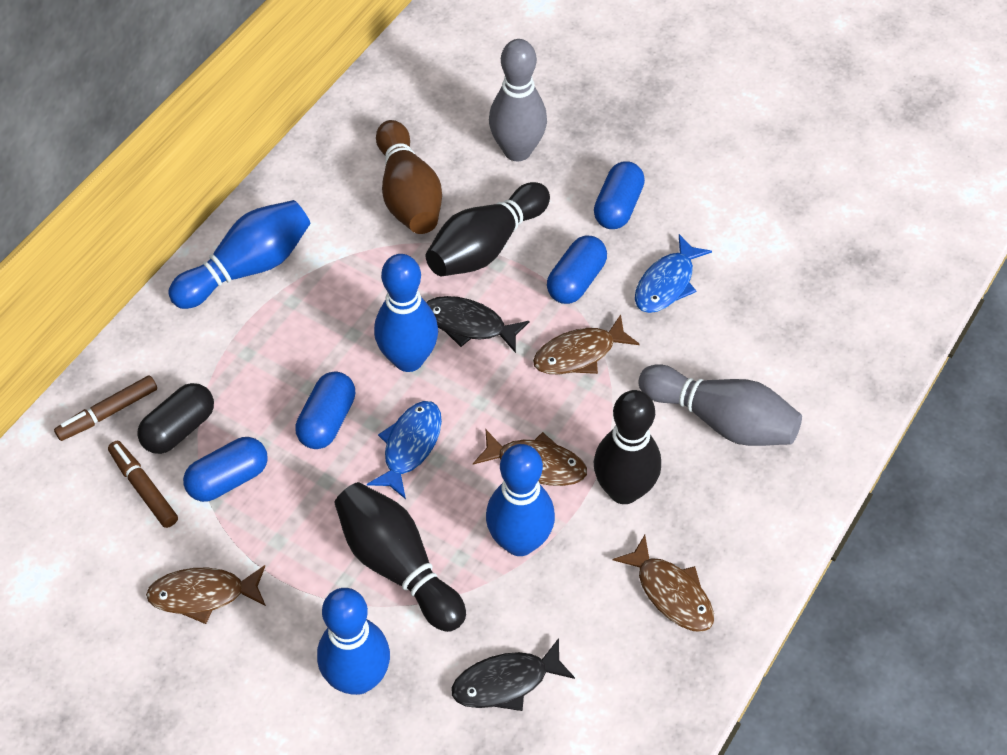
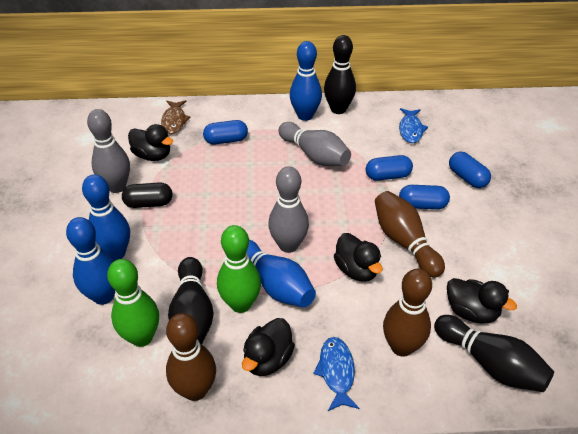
black duck: 0 -> 4
black fish: 2 -> 0
brown bowling pin: 1 -> 3
brown fish: 4 -> 1
brown marker: 2 -> 0
green bowling pin: 0 -> 2
grey bowling pin: 2 -> 3

